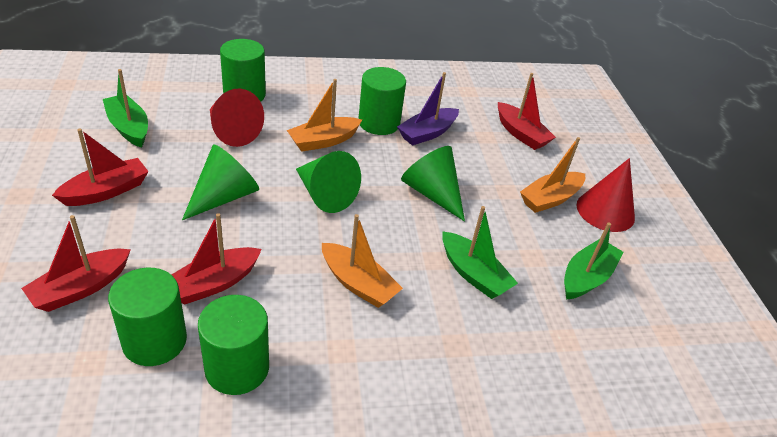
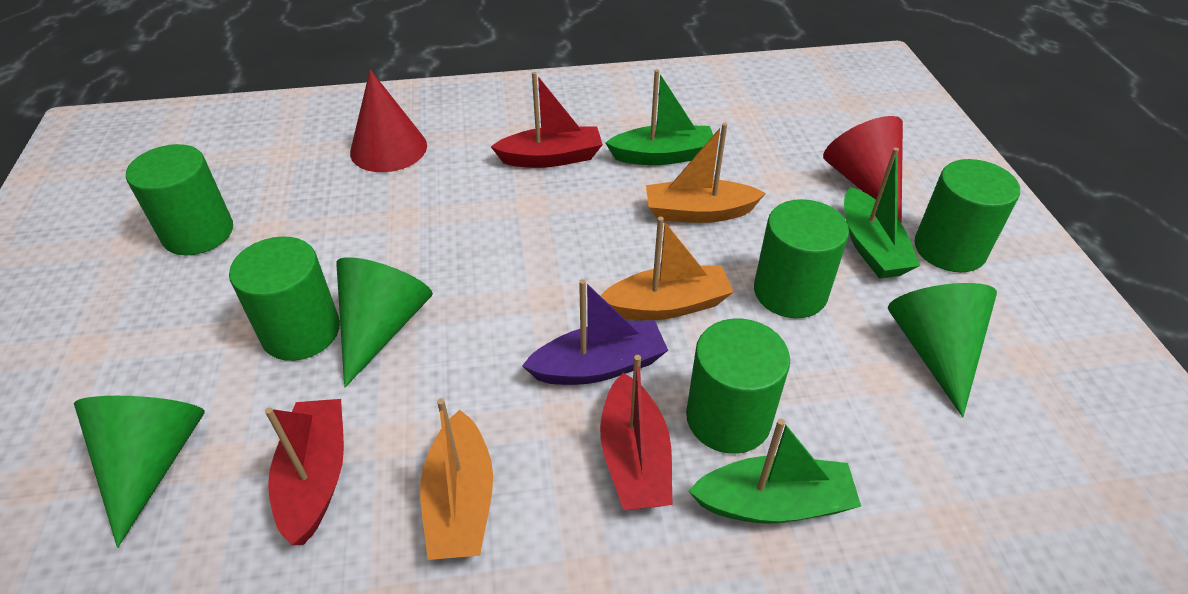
green cylinder: 4 -> 5
red boat: 4 -> 3

